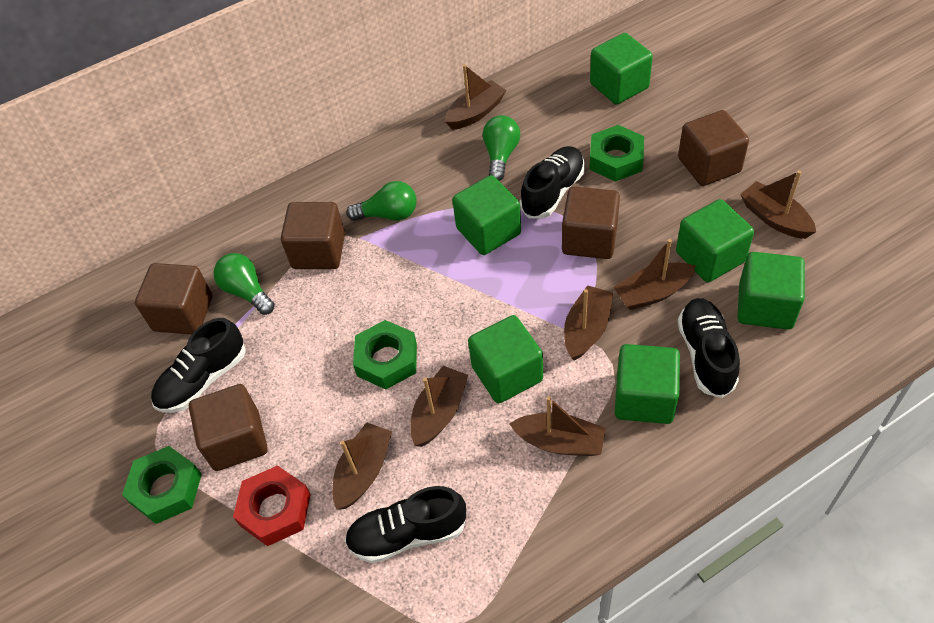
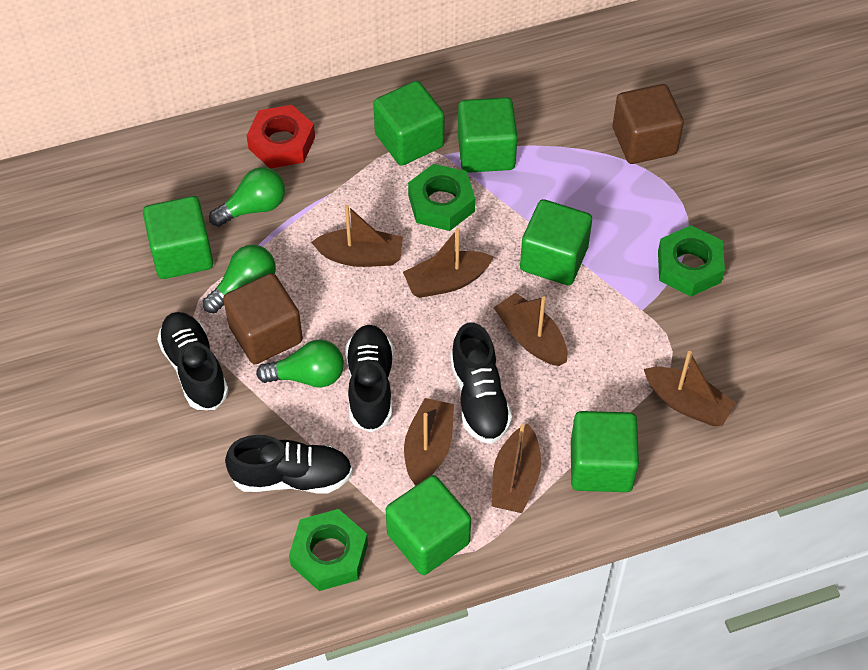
brown boat: 7 -> 6
brown cube: 5 -> 2

